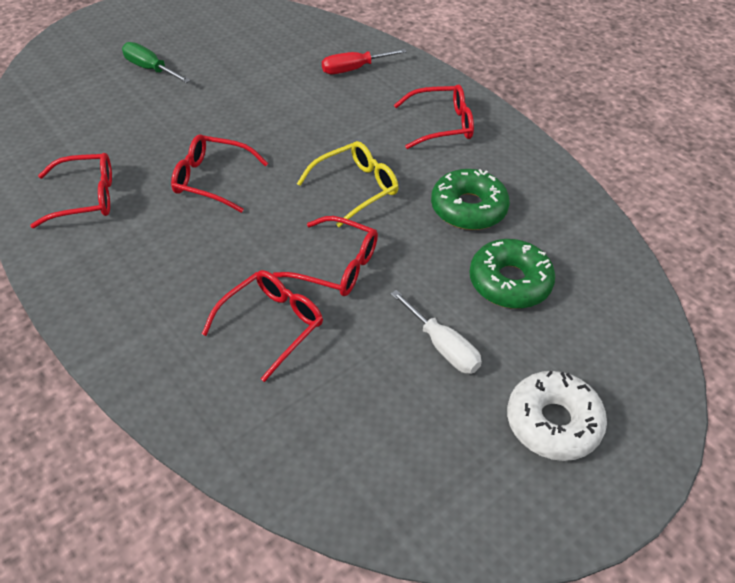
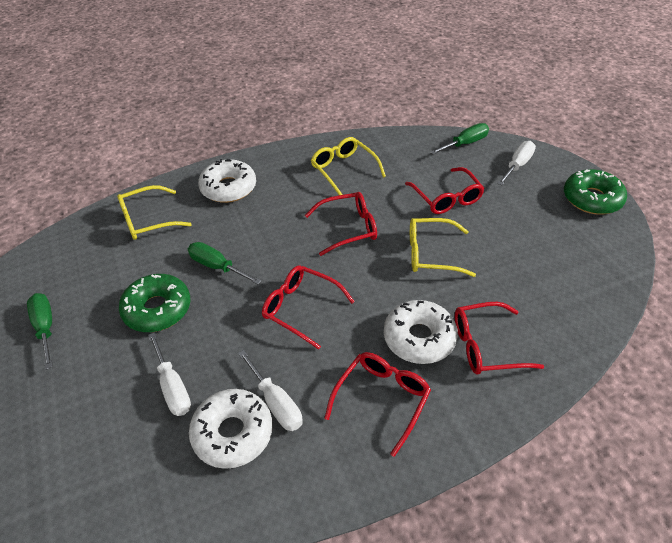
green screwdriver: 1 -> 3
red screwdriver: 1 -> 0
white donut: 1 -> 3
white screwdriver: 1 -> 3
yellow glasses: 1 -> 3

